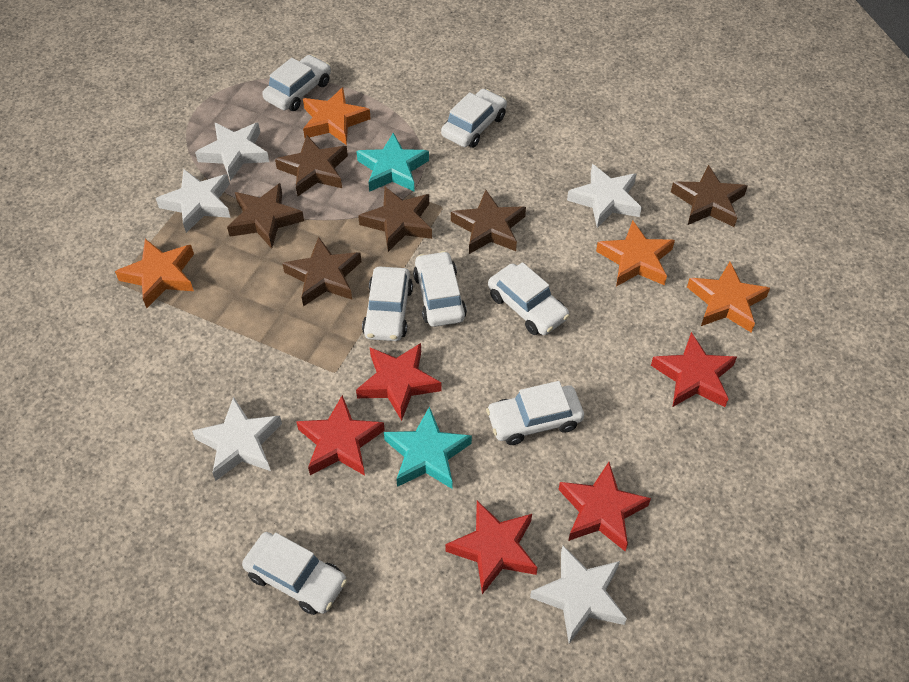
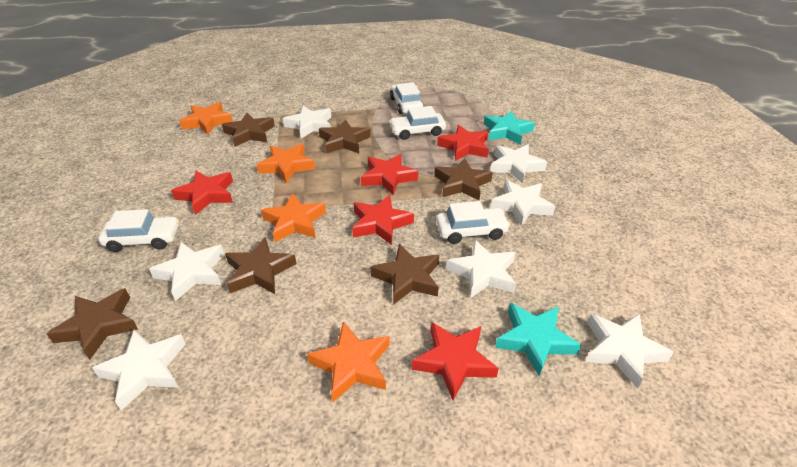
white car: 7 -> 4
white star: 5 -> 7

